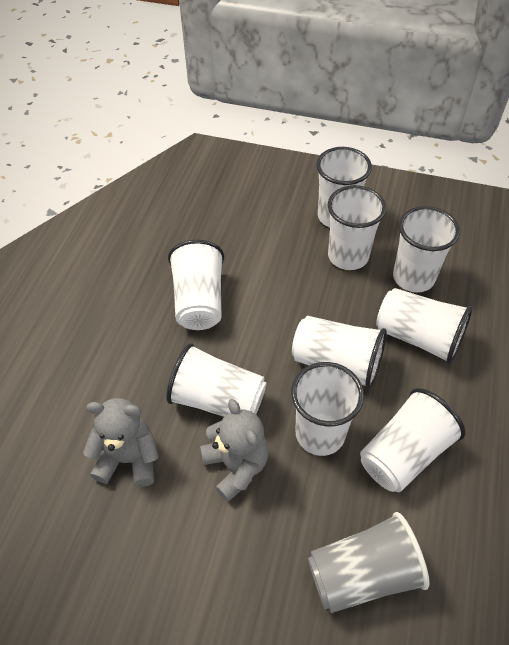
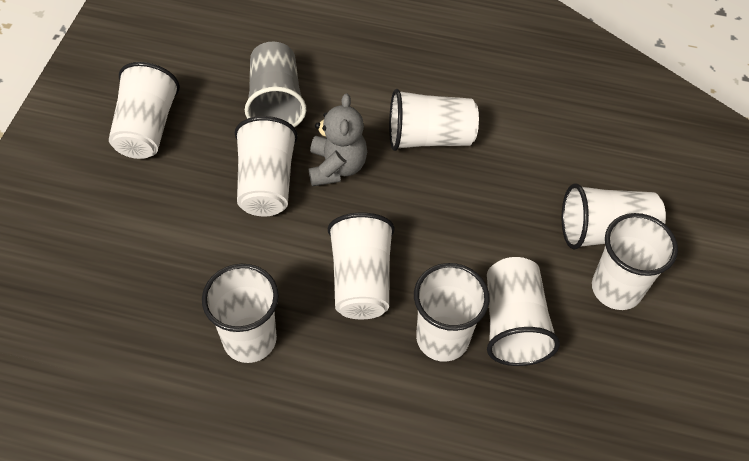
grey teddy bear: 2 -> 1

